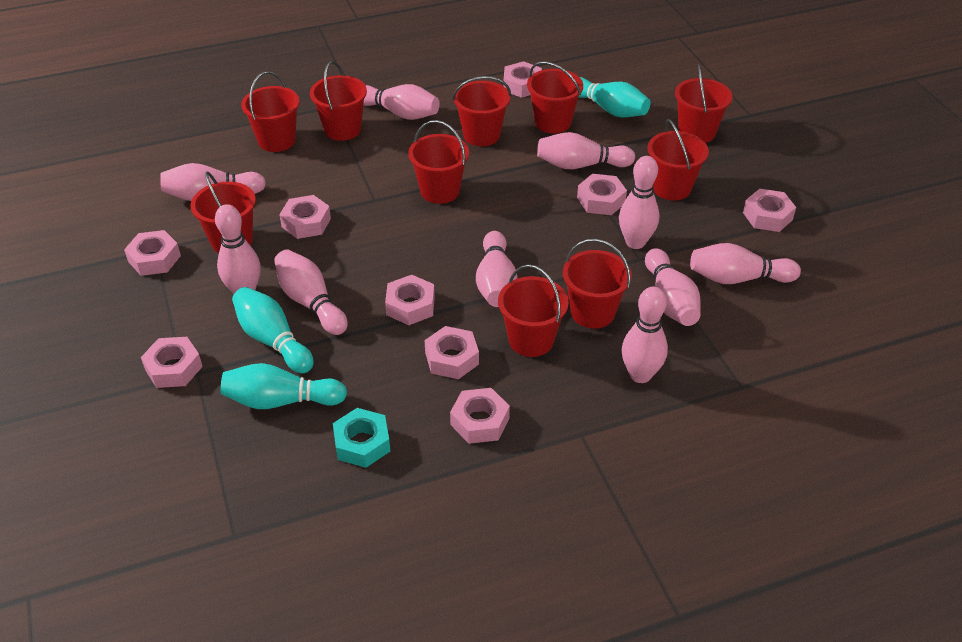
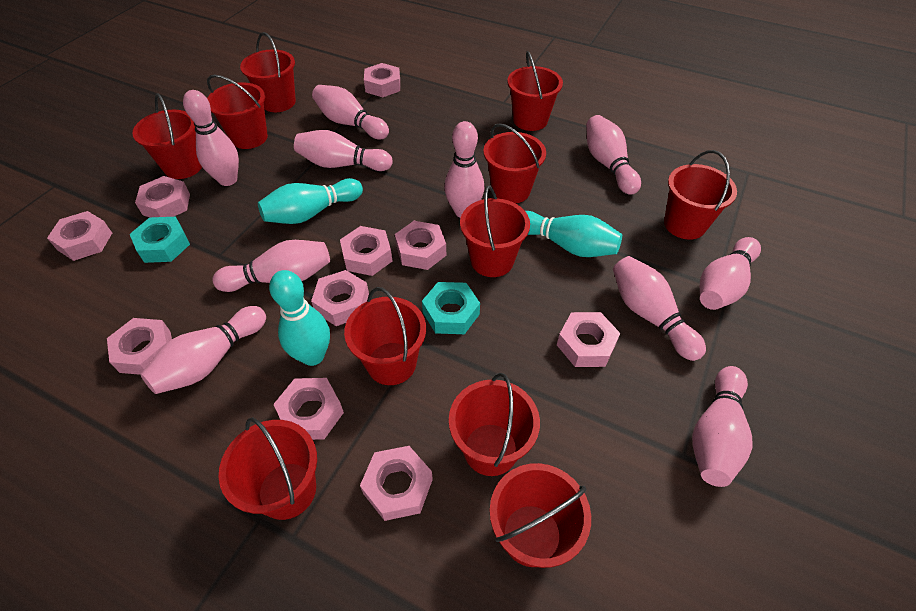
pink nut: 9 -> 10
red bucket: 10 -> 11
turquoise nut: 1 -> 2

